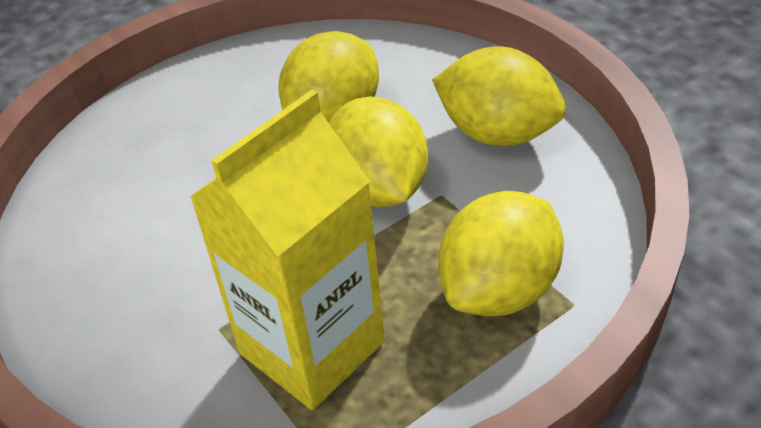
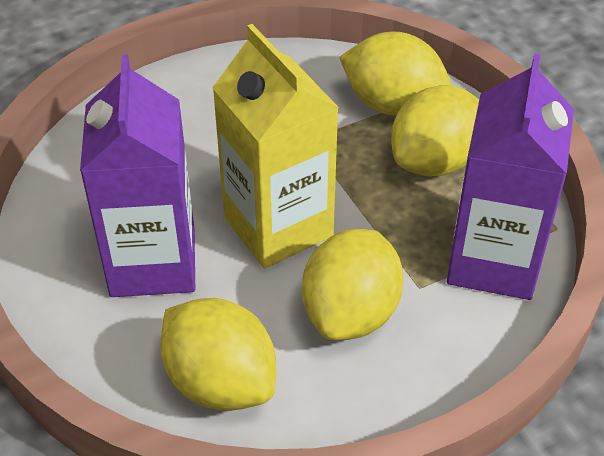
purple carton: 0 -> 2

